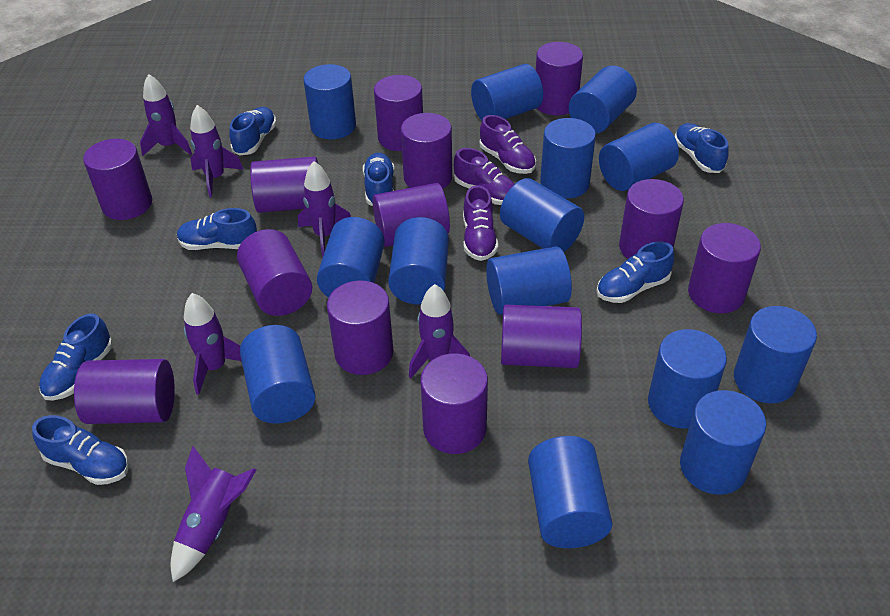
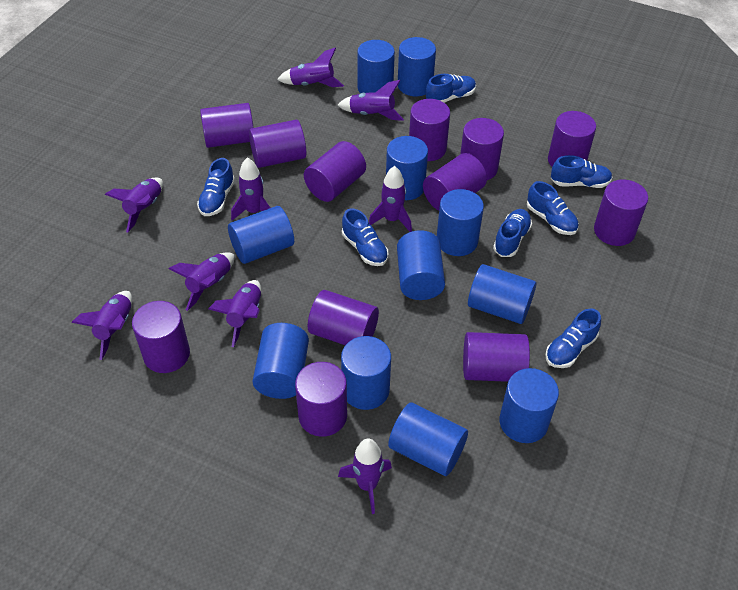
blue cylinder: 14 -> 11
purple cylinder: 13 -> 12
purple rocket: 6 -> 9
purple shoe: 3 -> 0

